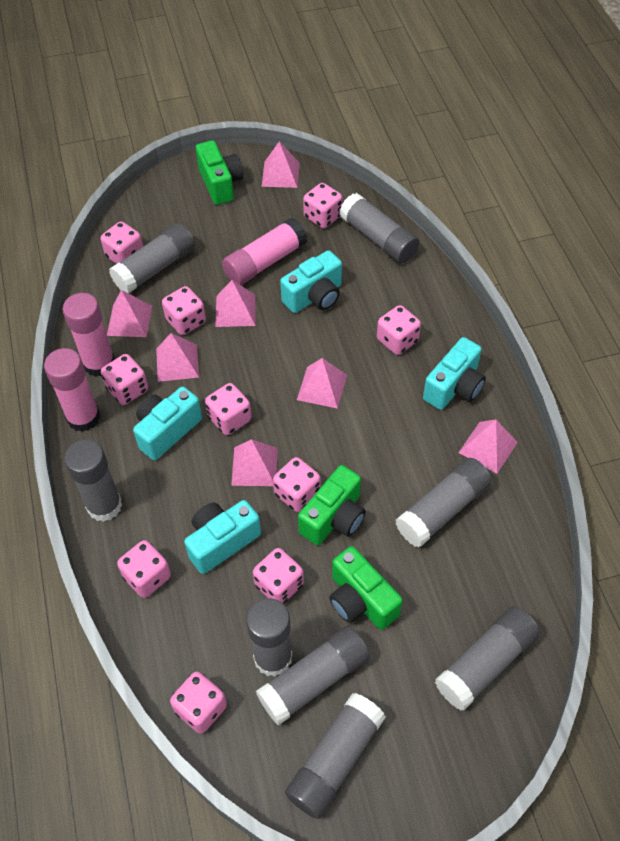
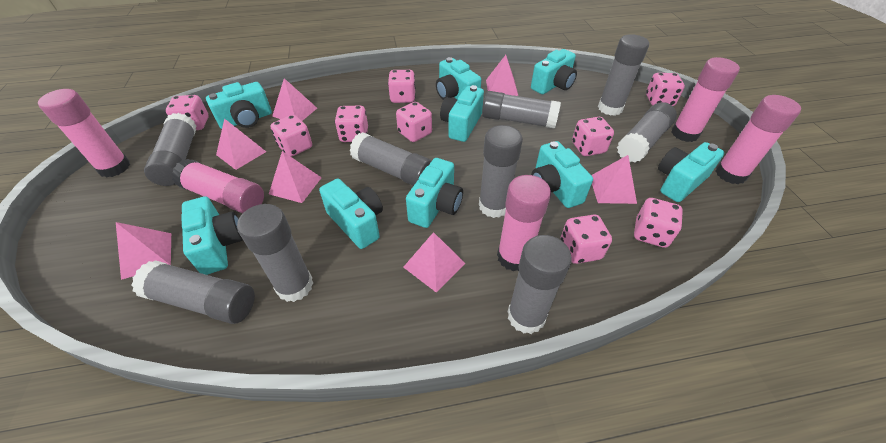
green camera: 3 -> 0
grey glue stick: 8 -> 9
pink dice: 10 -> 9
pink glue stick: 3 -> 5
turquoise camera: 4 -> 9

